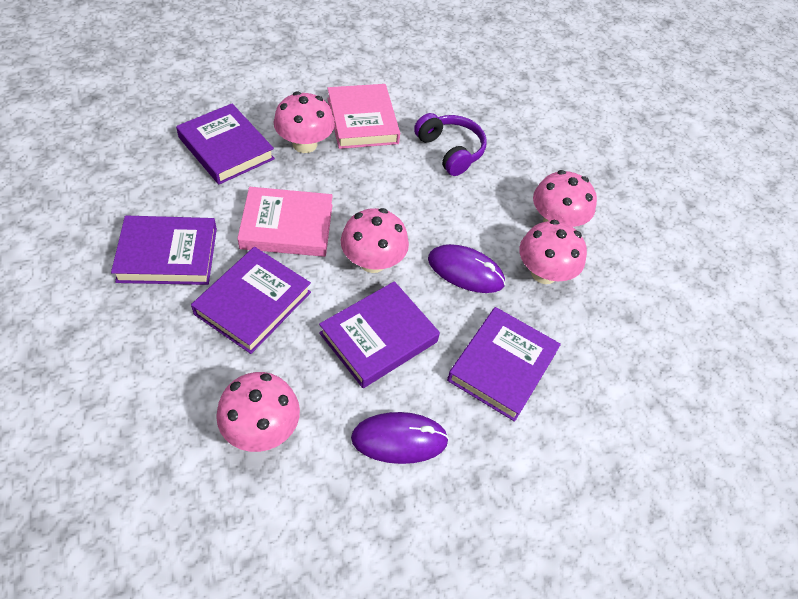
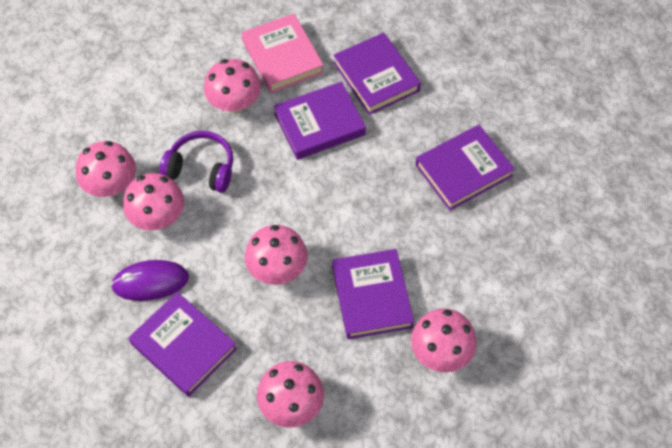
pink book: 2 -> 1
pink mushroom: 5 -> 6
purple mouse: 2 -> 1

